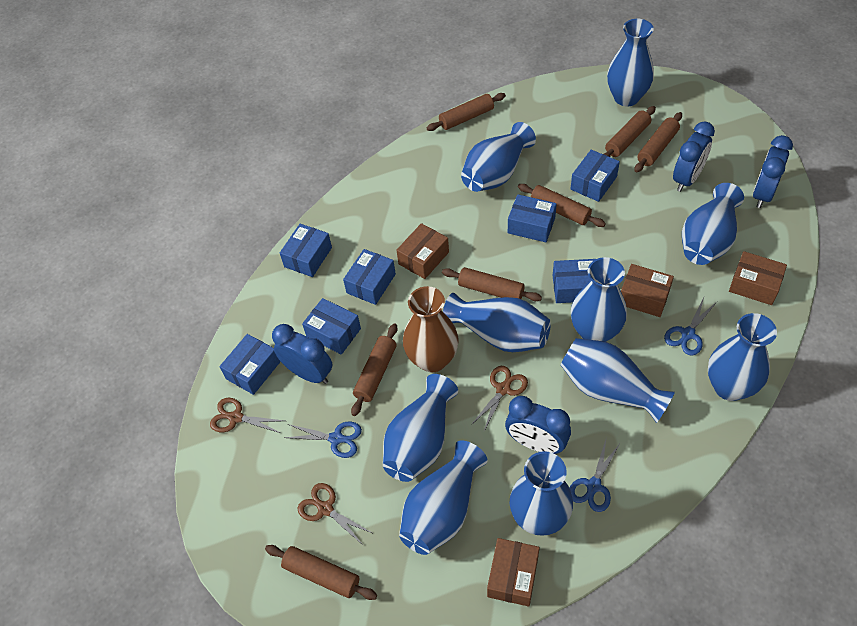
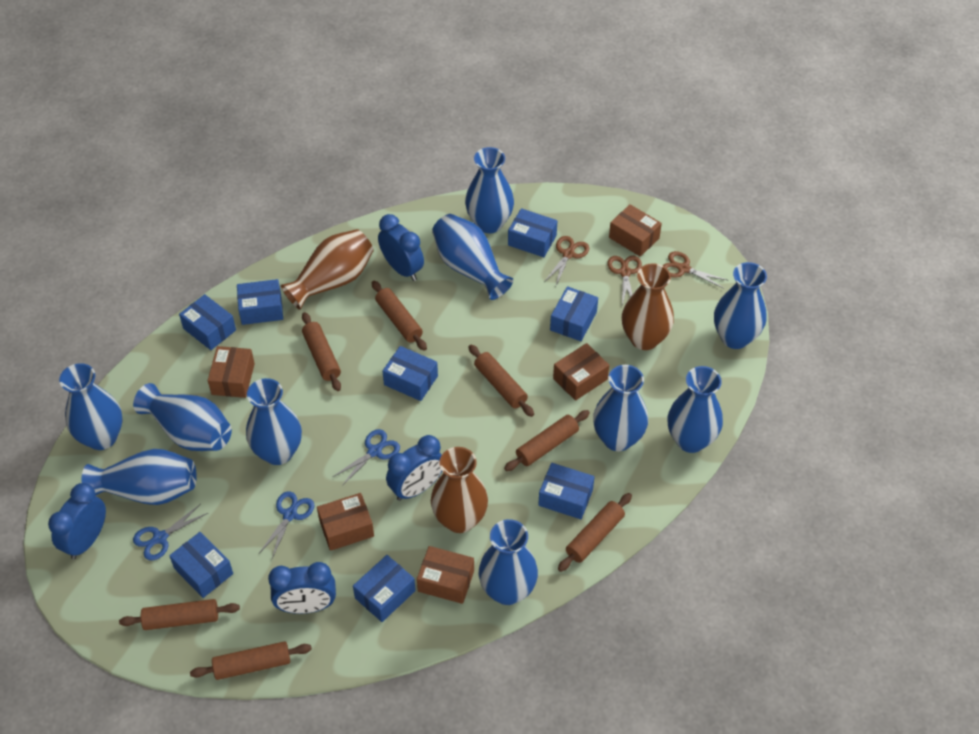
blue box: 7 -> 8
brown box: 4 -> 5
brown vase: 1 -> 3

